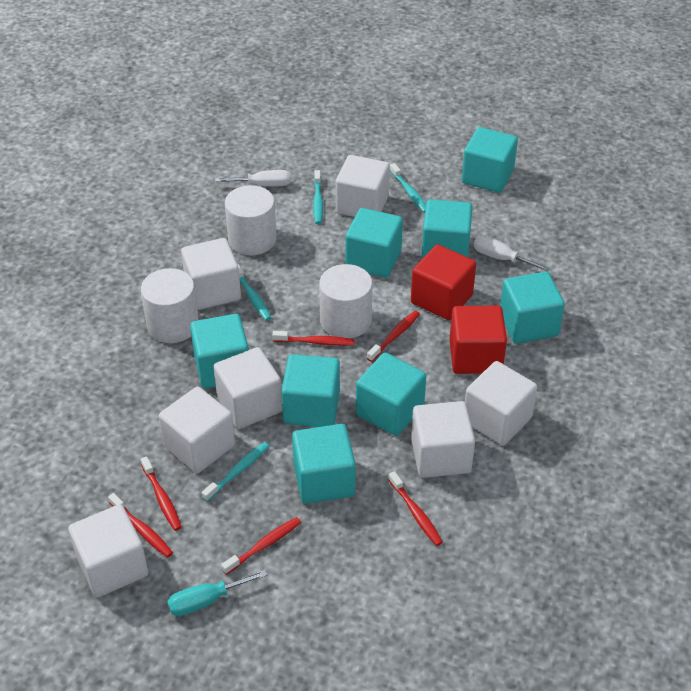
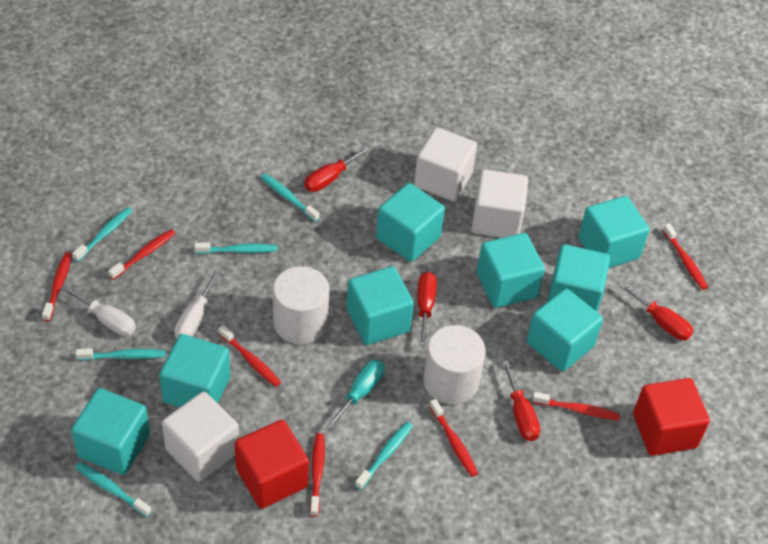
red screwdriver: 0 -> 4
red toothbrush: 6 -> 7
turquoise toothbrush: 4 -> 6
white cube: 7 -> 3
white cylinder: 3 -> 2

